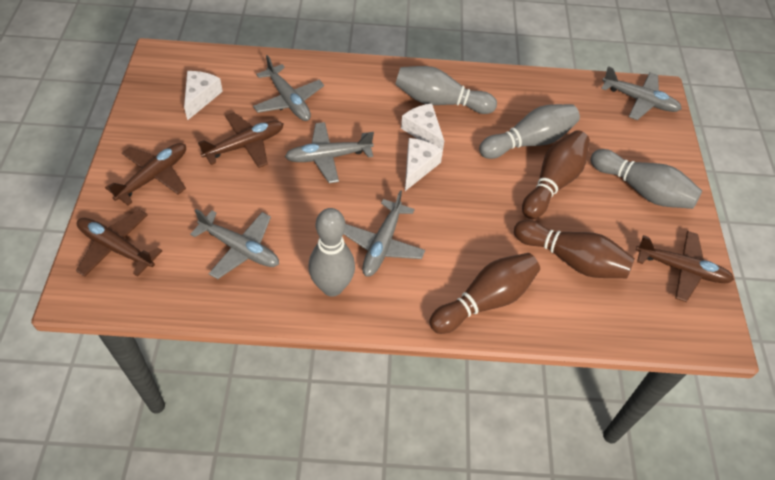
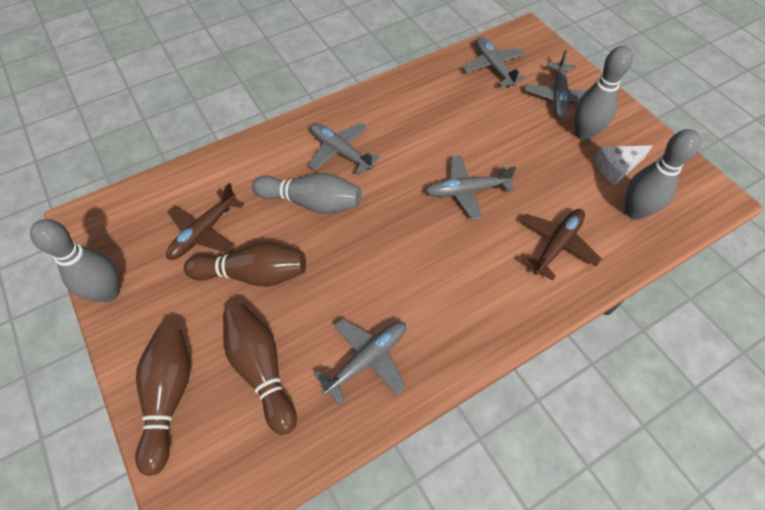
brown plane: 4 -> 2
white cheese: 3 -> 1

